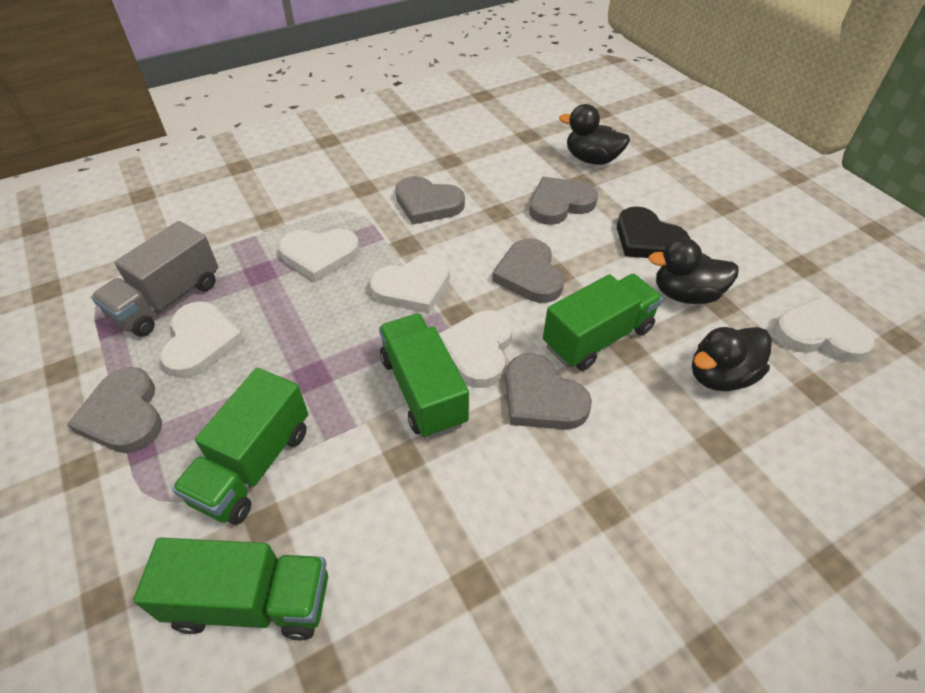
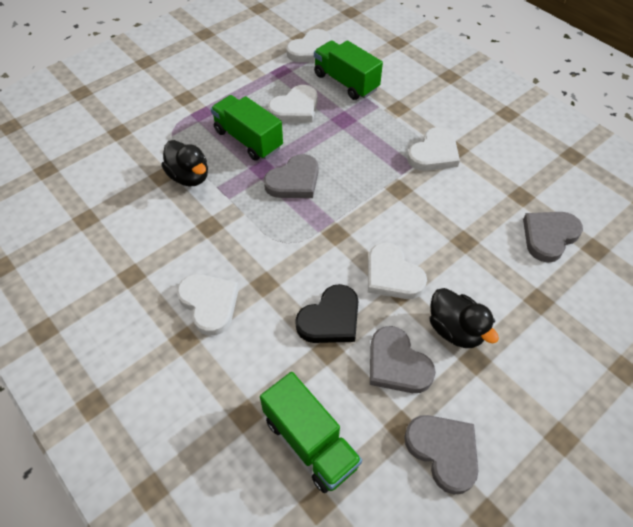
black duck: 3 -> 2
green truck: 4 -> 3
grey heart: 5 -> 4
grey truck: 1 -> 0

